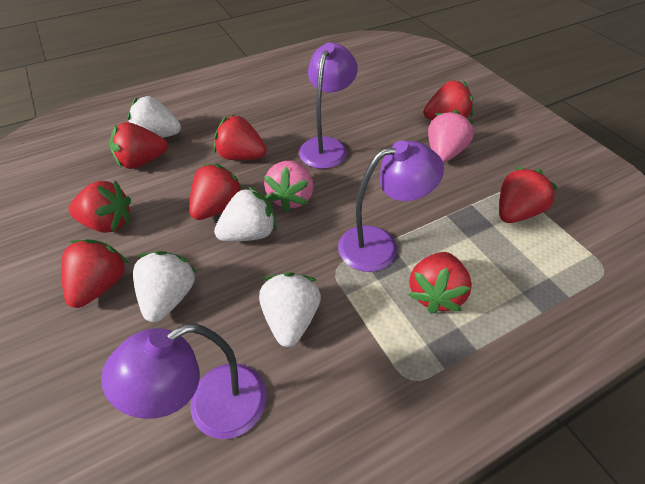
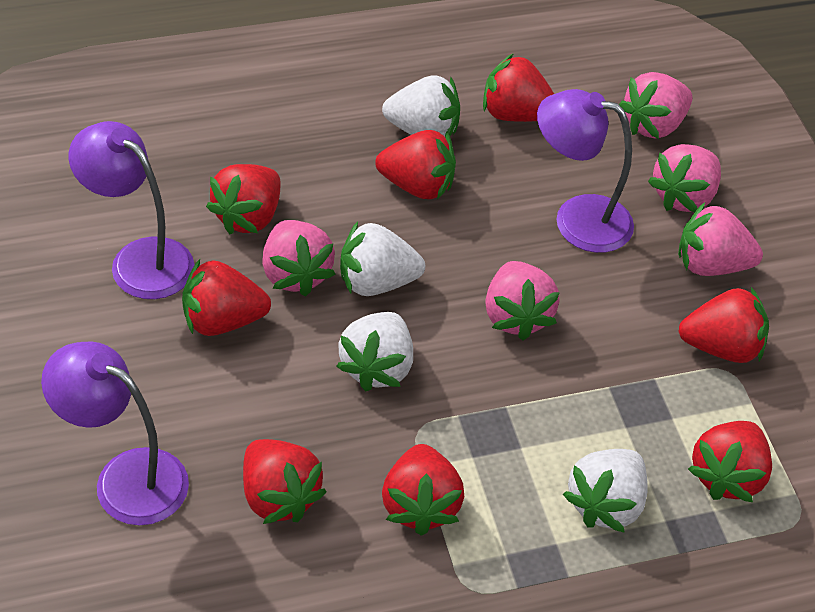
pink strawberry: 2 -> 5

